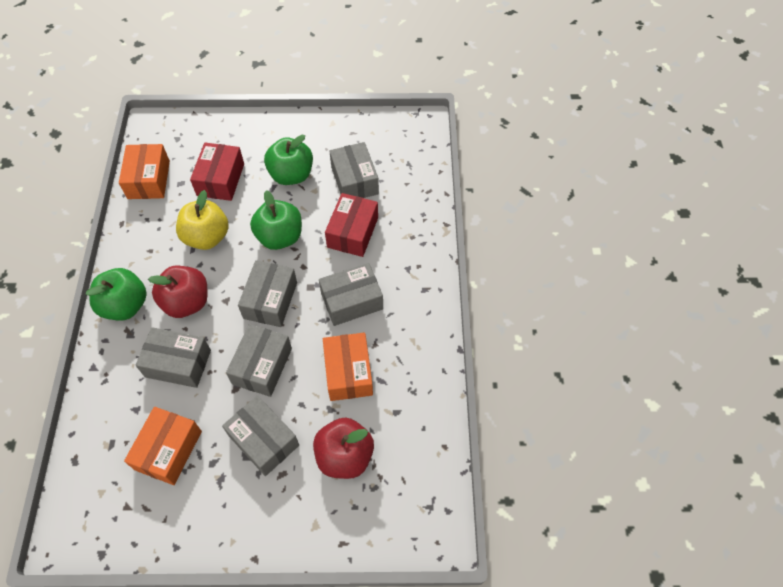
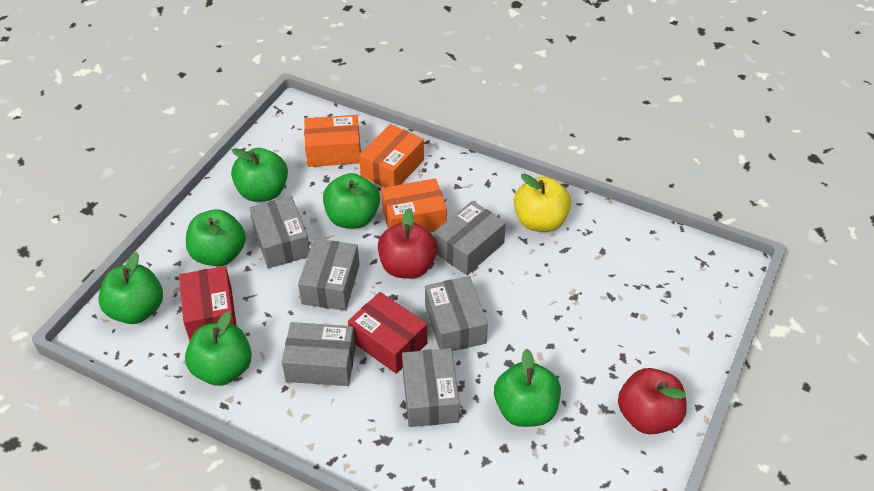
green apple: 3 -> 6

